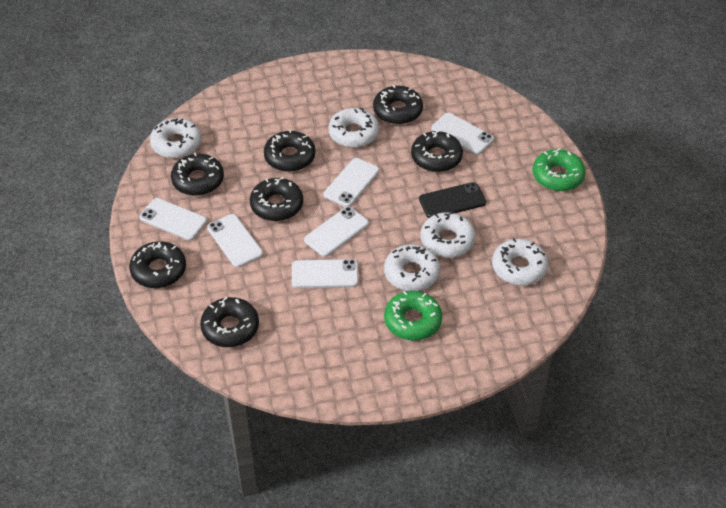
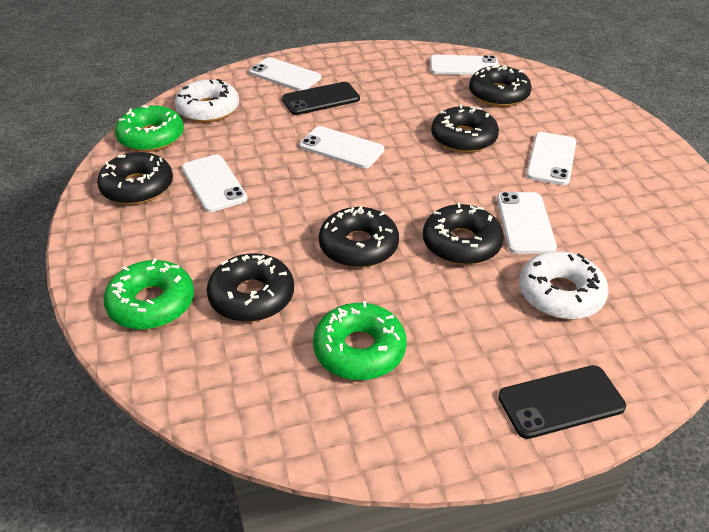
black donut: 7 -> 6
black phone: 1 -> 2
green donut: 2 -> 3
white donut: 5 -> 2

